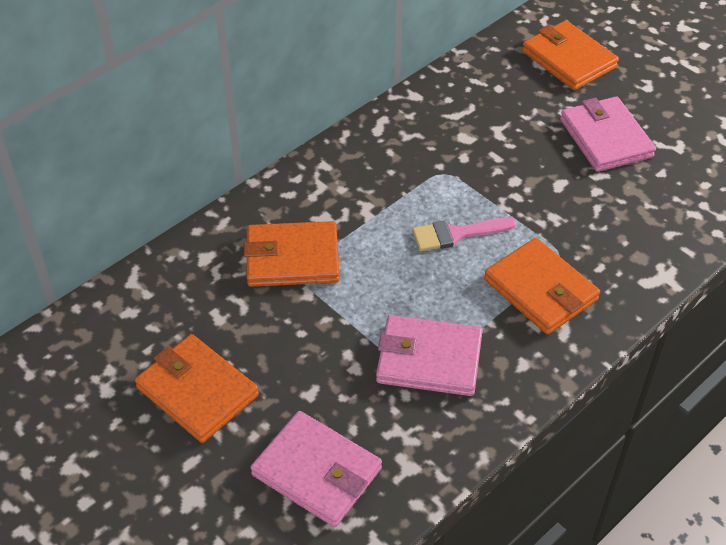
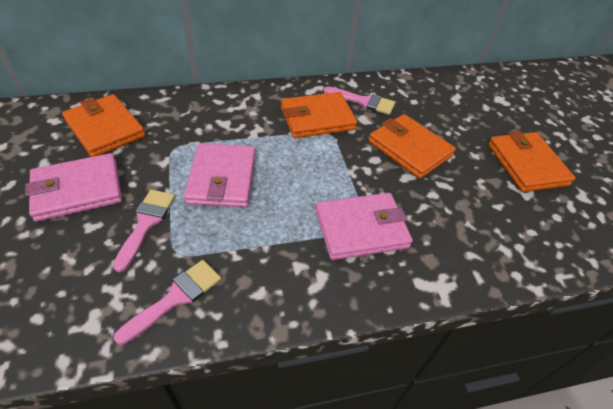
pink brush: 1 -> 3

